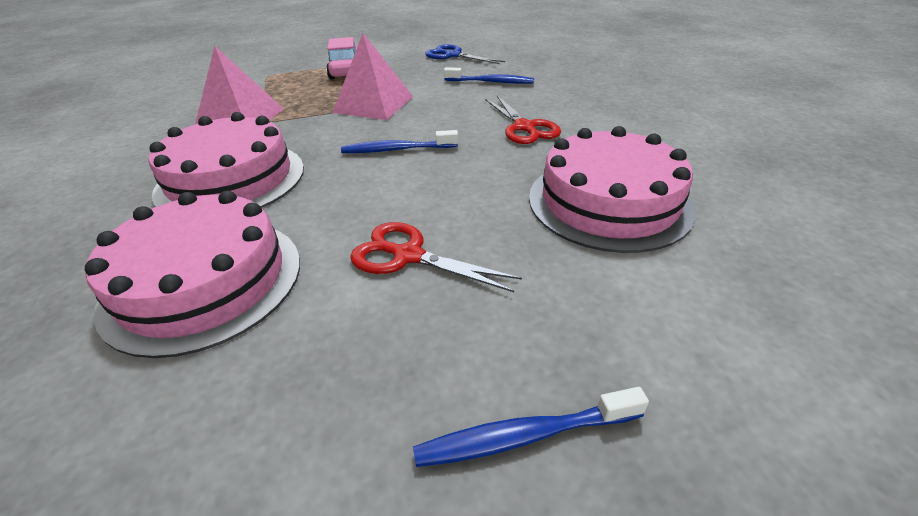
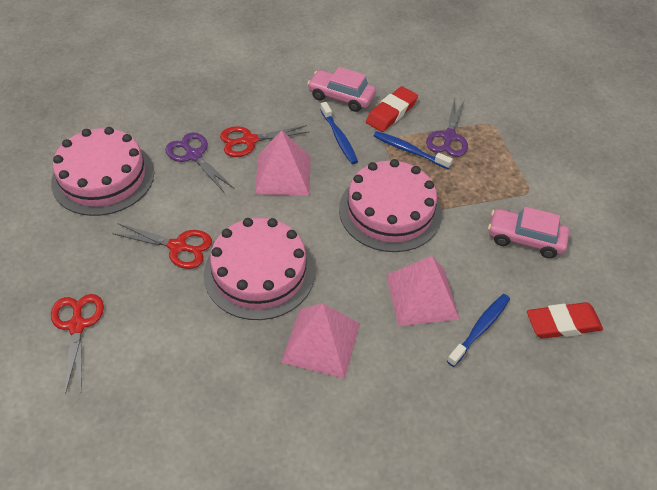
blue scissors: 1 -> 0
pink car: 1 -> 2
pink pyramid: 2 -> 3
purple scissors: 0 -> 2
red eraser: 0 -> 2
red scissors: 2 -> 3

